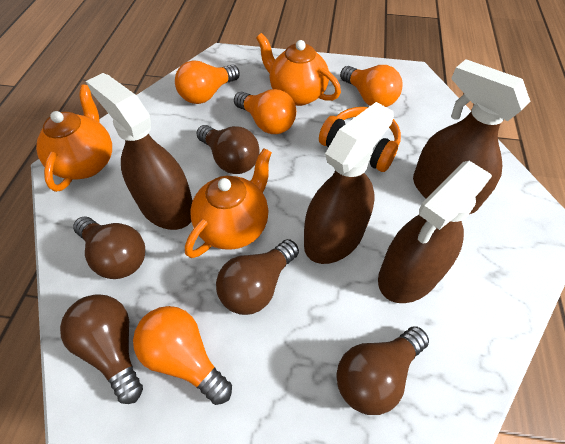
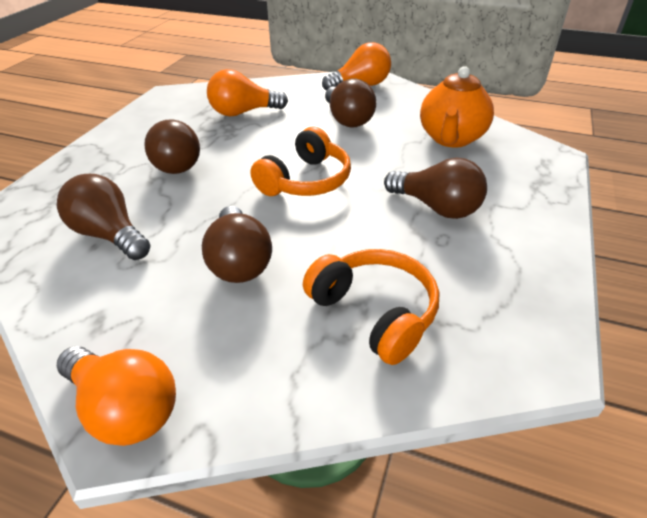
brown spray bottle: 4 -> 0
orange headphones: 1 -> 2
orange light bulb: 4 -> 3
orange teapot: 3 -> 1

